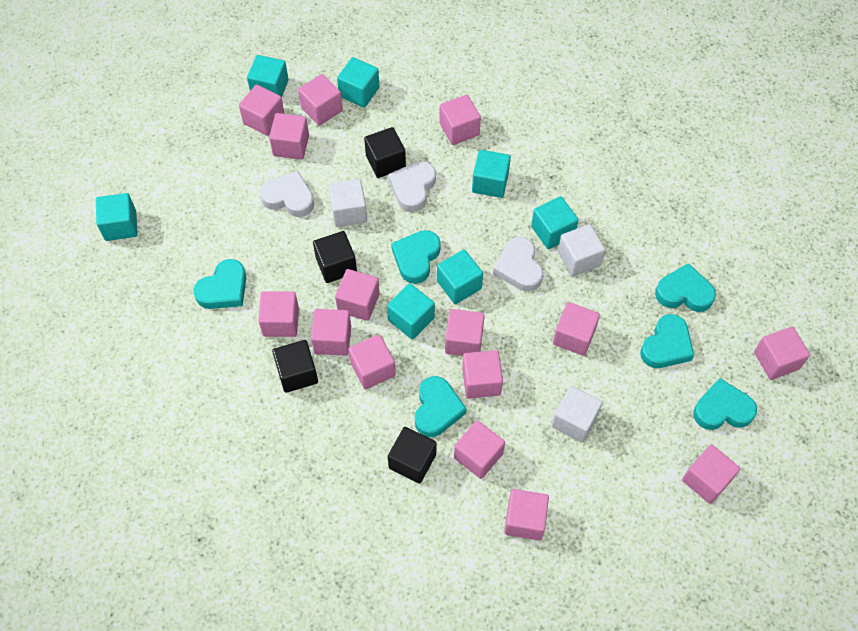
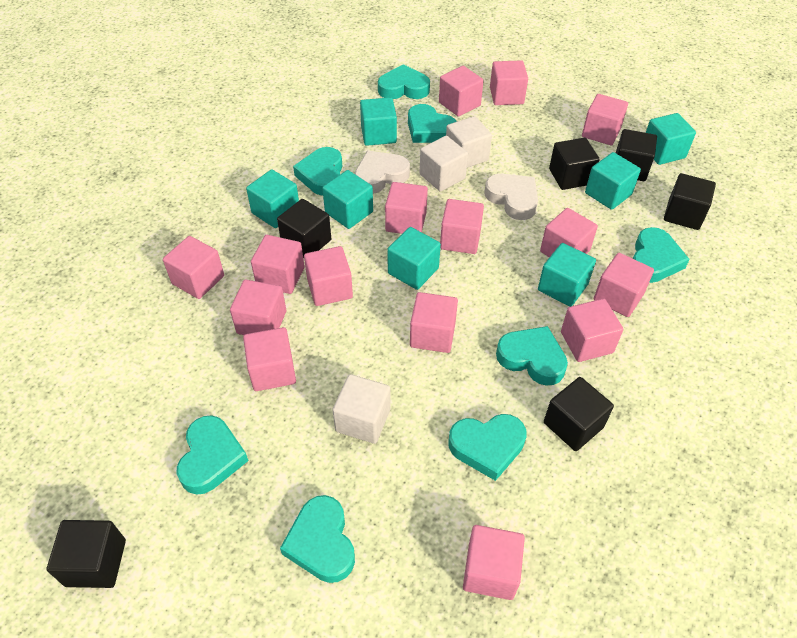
black cube: 4 -> 6
turquoise heart: 6 -> 8
white heart: 3 -> 2

